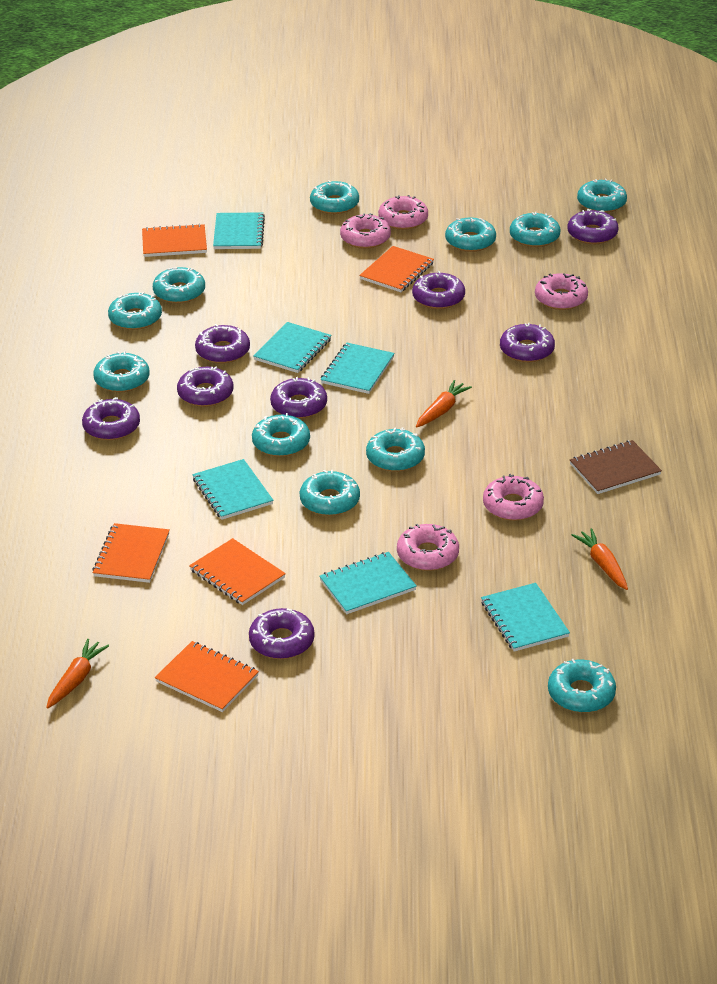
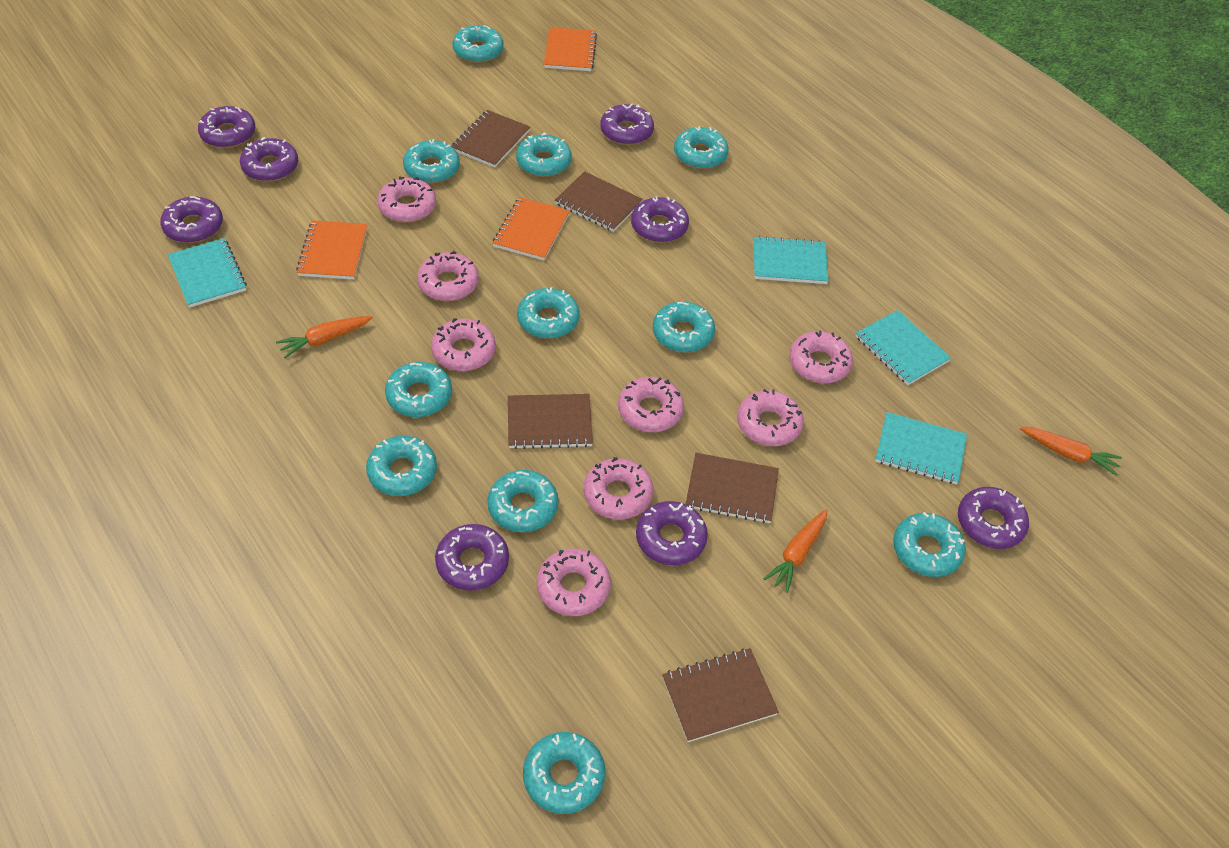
brown notebook: 1 -> 5
orange notebook: 5 -> 3
pink donut: 5 -> 8
turquoise notebook: 6 -> 4

